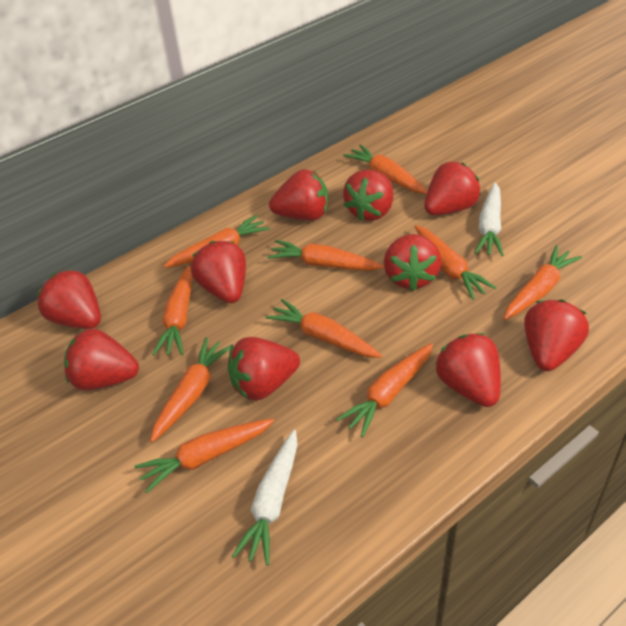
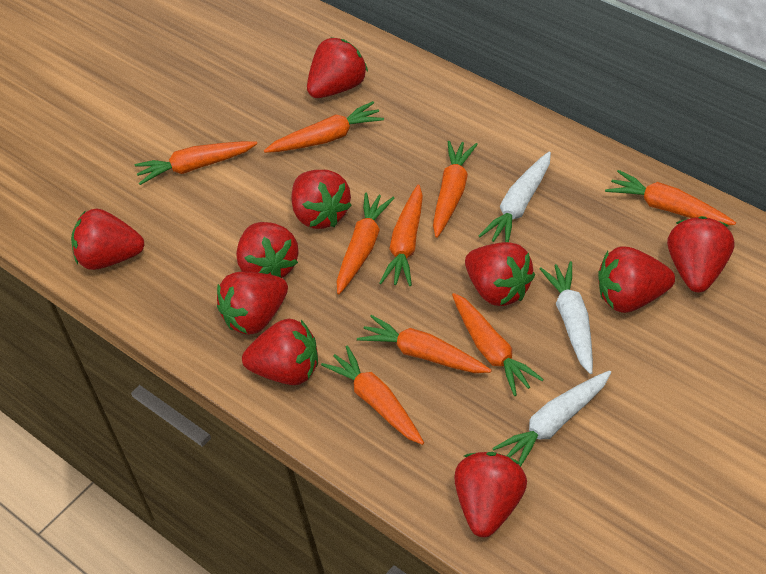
orange carrot: 10 -> 9
white carrot: 2 -> 3

